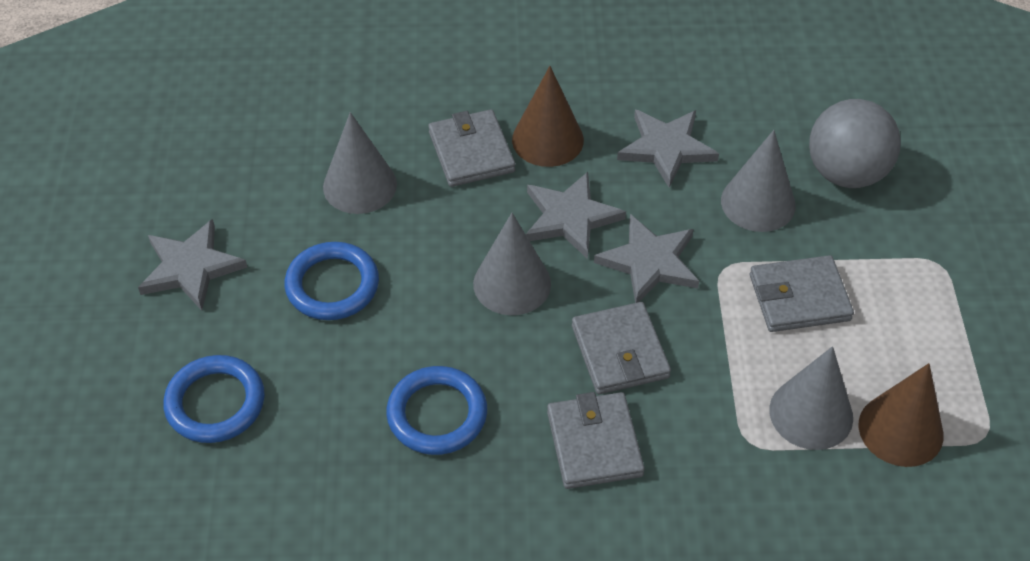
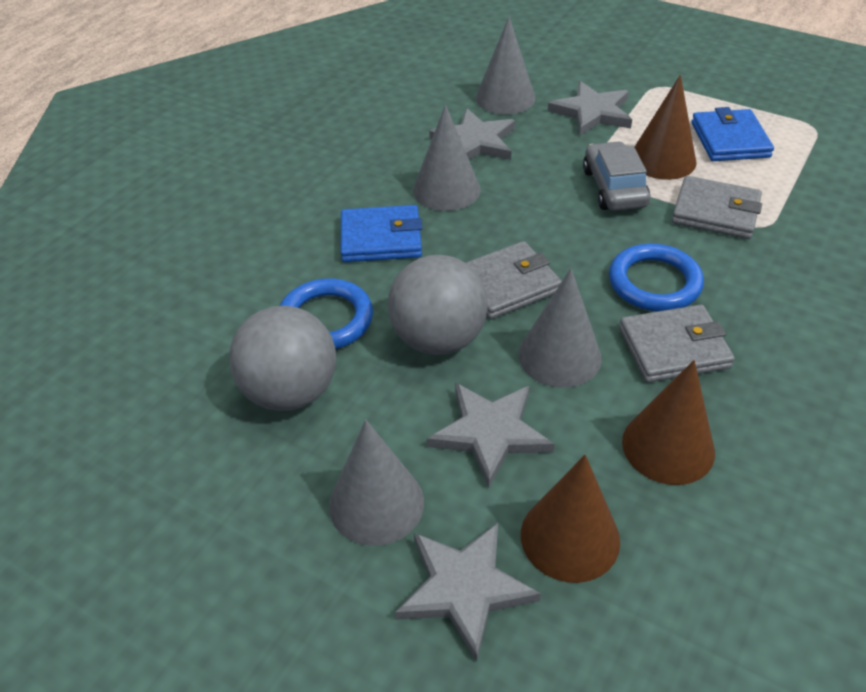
blue ring: 3 -> 2
blue wallet: 0 -> 2
brown cone: 2 -> 3
grey ball: 1 -> 2
grey car: 0 -> 1
grey wallet: 4 -> 3

